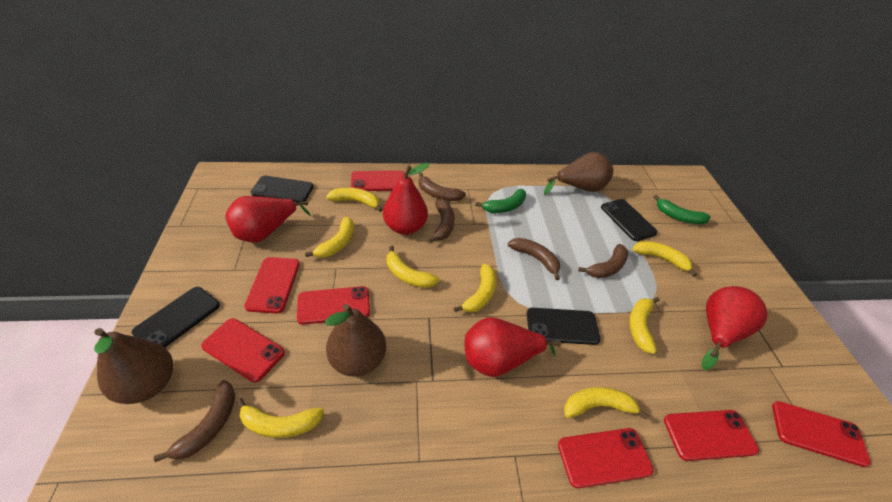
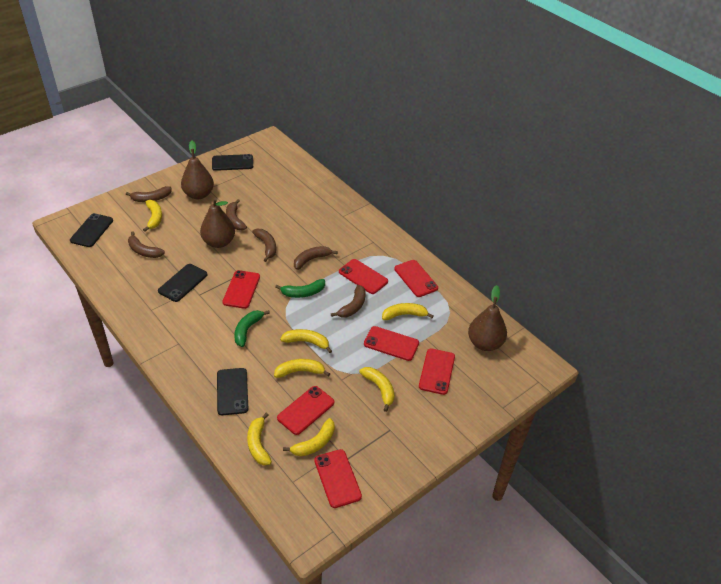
brown banana: 5 -> 6
red pear: 4 -> 0
yellow banana: 8 -> 7

